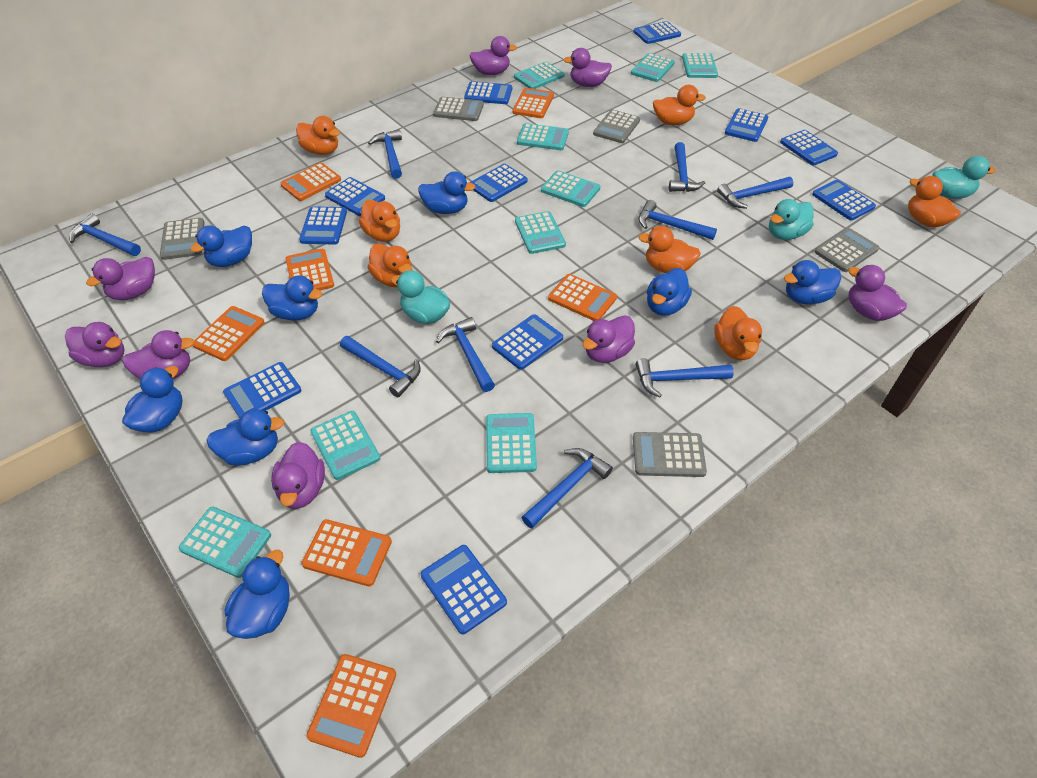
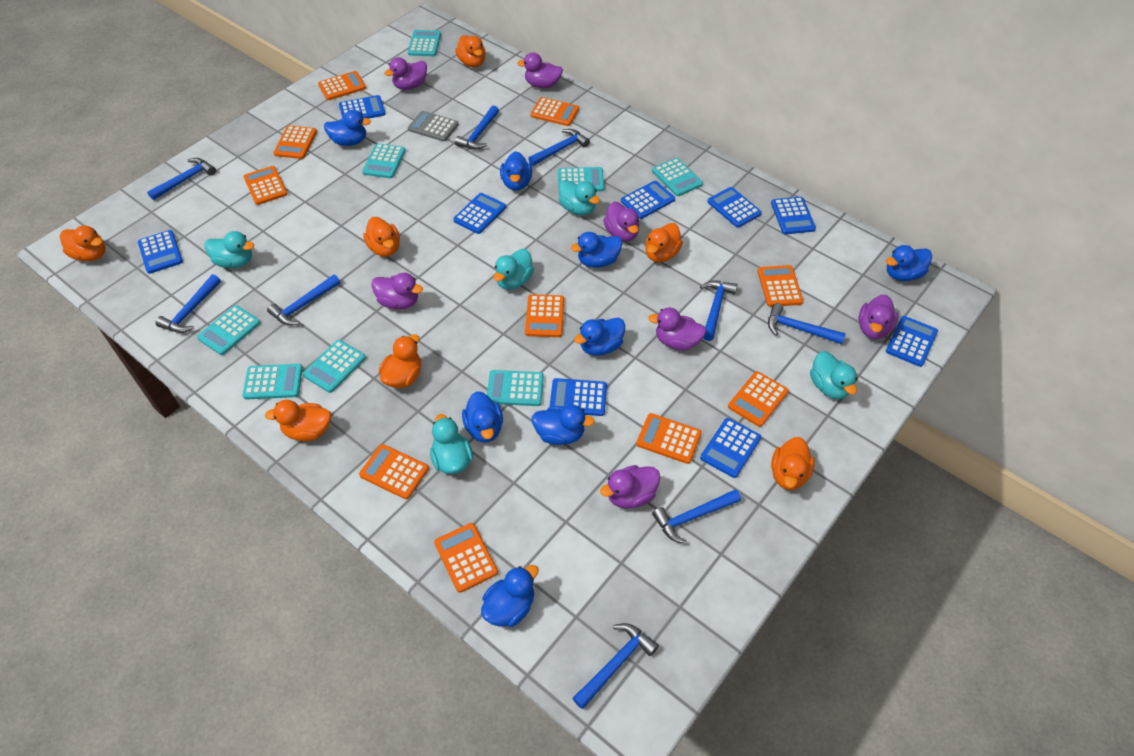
blue calculator: 11 -> 9
grey calculator: 5 -> 1
orange calculator: 7 -> 10
purple duck: 8 -> 7
turquoise calculator: 9 -> 8
turquoise duck: 3 -> 5

